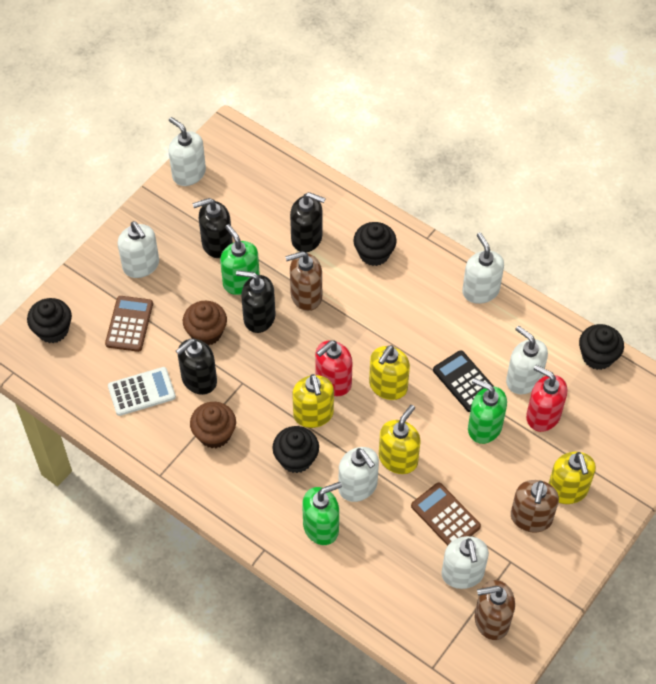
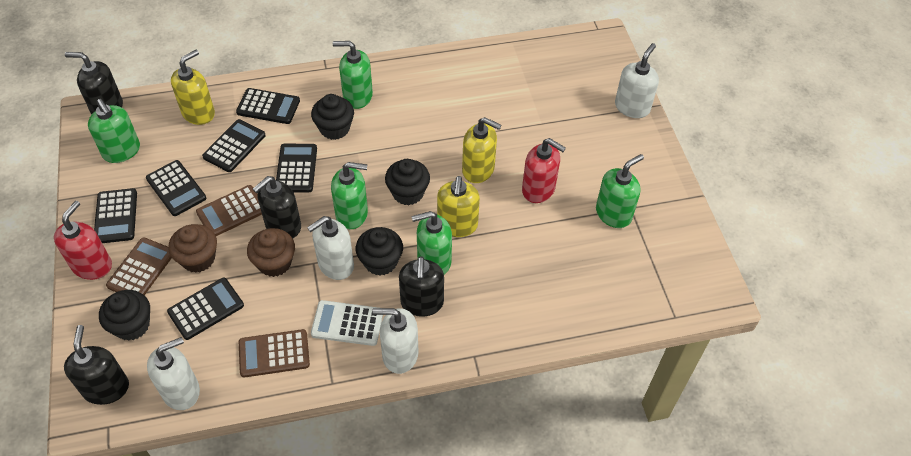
black calculator: 1 -> 6
brown calculator: 2 -> 3
brown soap dispenser: 3 -> 0
green soap dispenser: 3 -> 5
white soap dispenser: 6 -> 4
yellow soap dispenser: 4 -> 3

